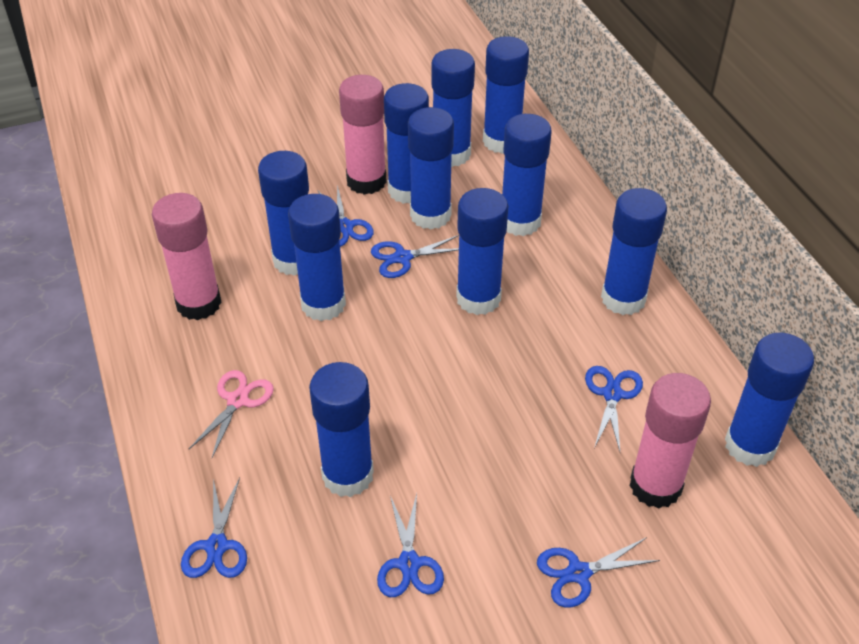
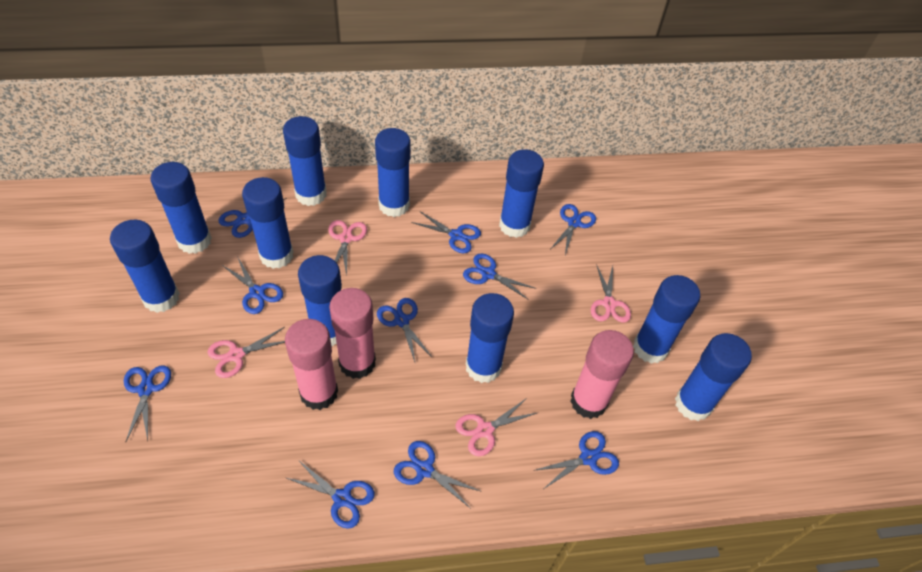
blue glue stick: 11 -> 10
blue scissors: 6 -> 10
pink scissors: 1 -> 4

